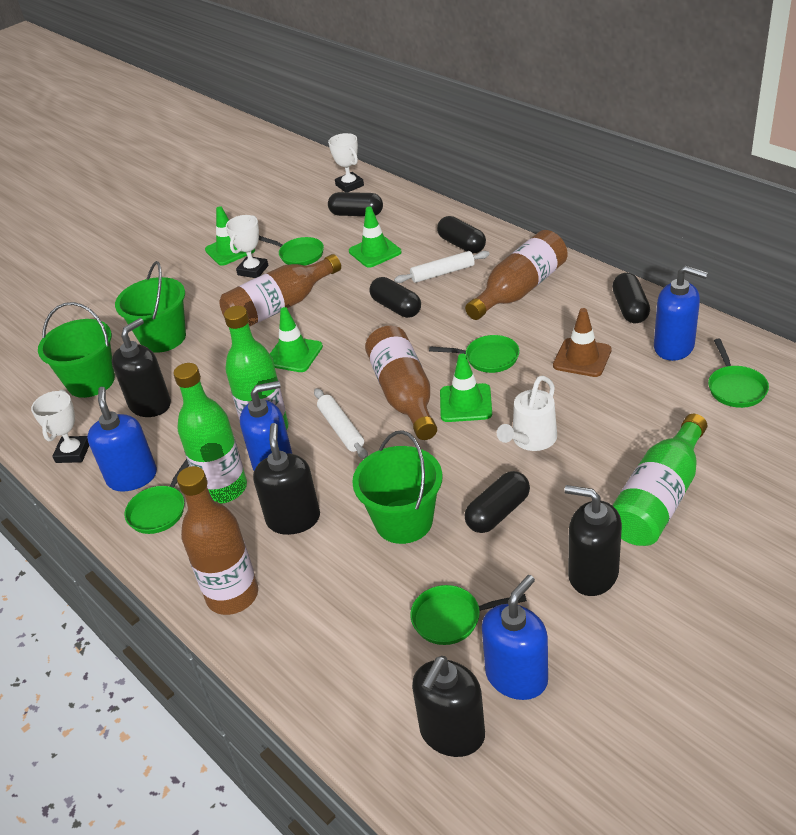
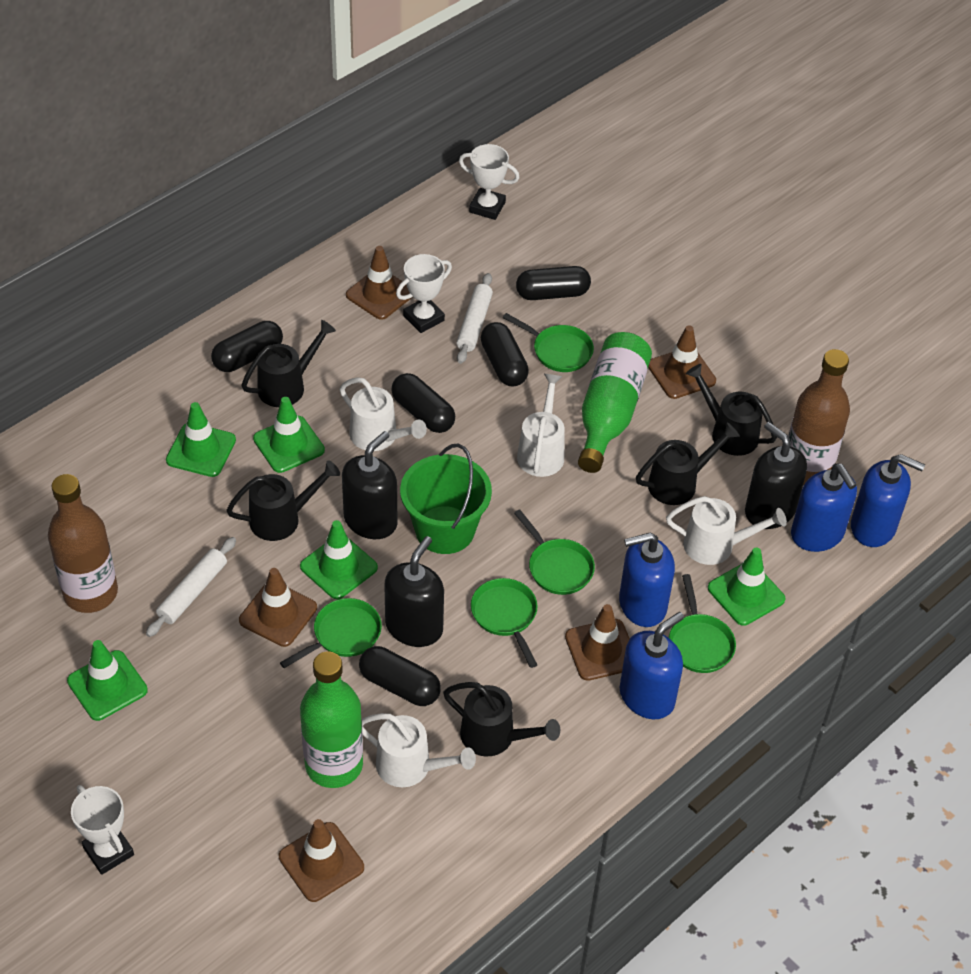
black soap dispenser: 4 -> 3
black watering can: 0 -> 5
brown bottle: 4 -> 2
brown traffic cone: 1 -> 5
green bottle: 3 -> 2
green bucket: 3 -> 1
green traffic cone: 4 -> 5
white watering can: 1 -> 4

